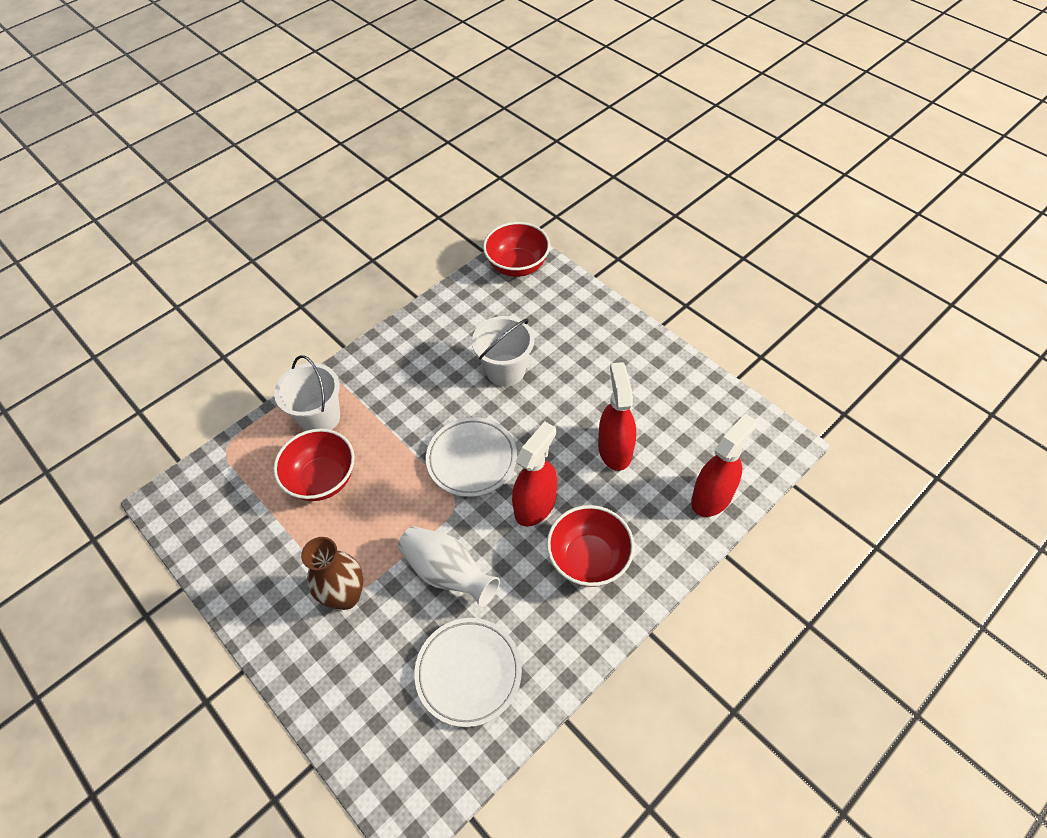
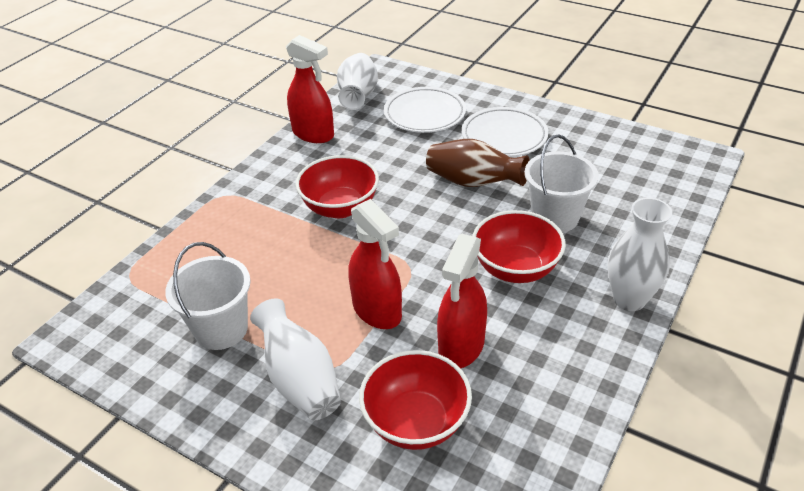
white vase: 1 -> 3

